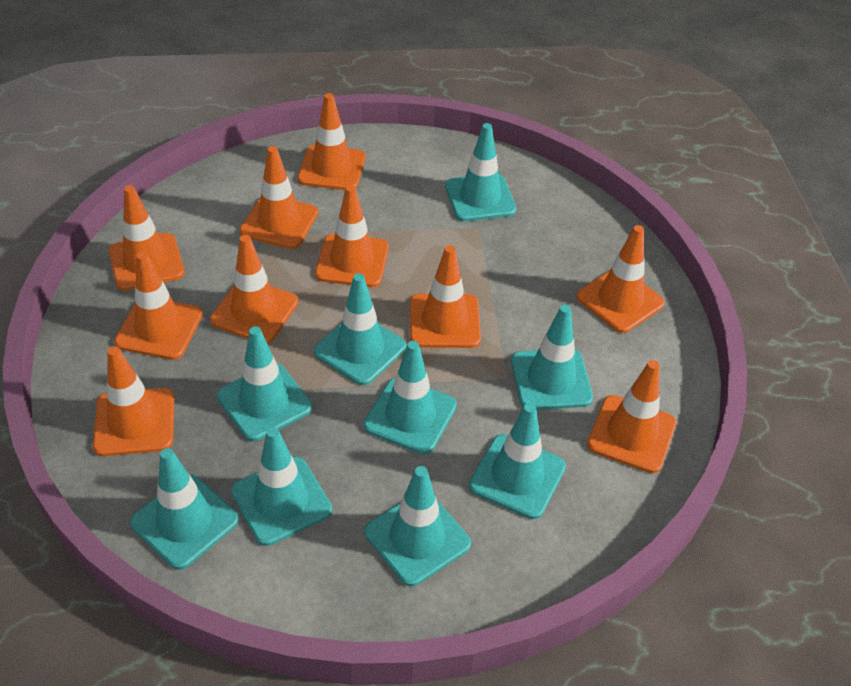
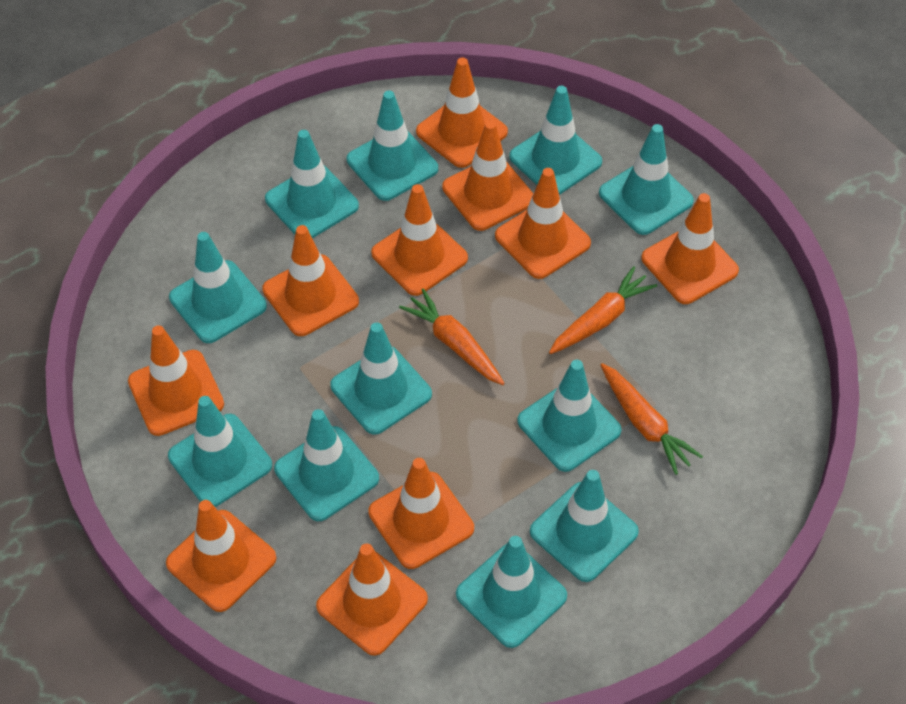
orange carrot: 0 -> 3
turquoise traffic cone: 9 -> 11

